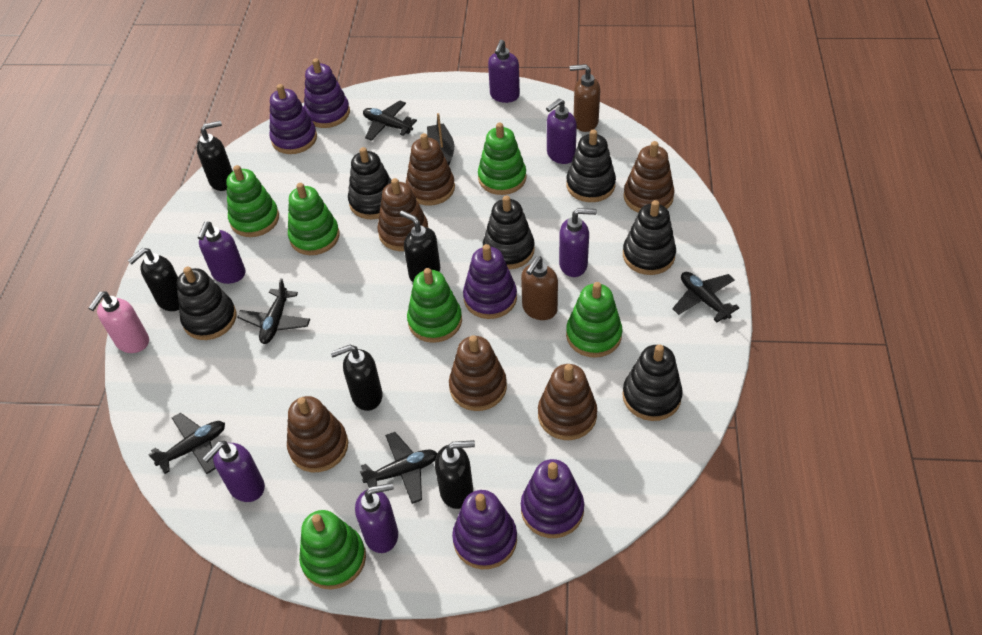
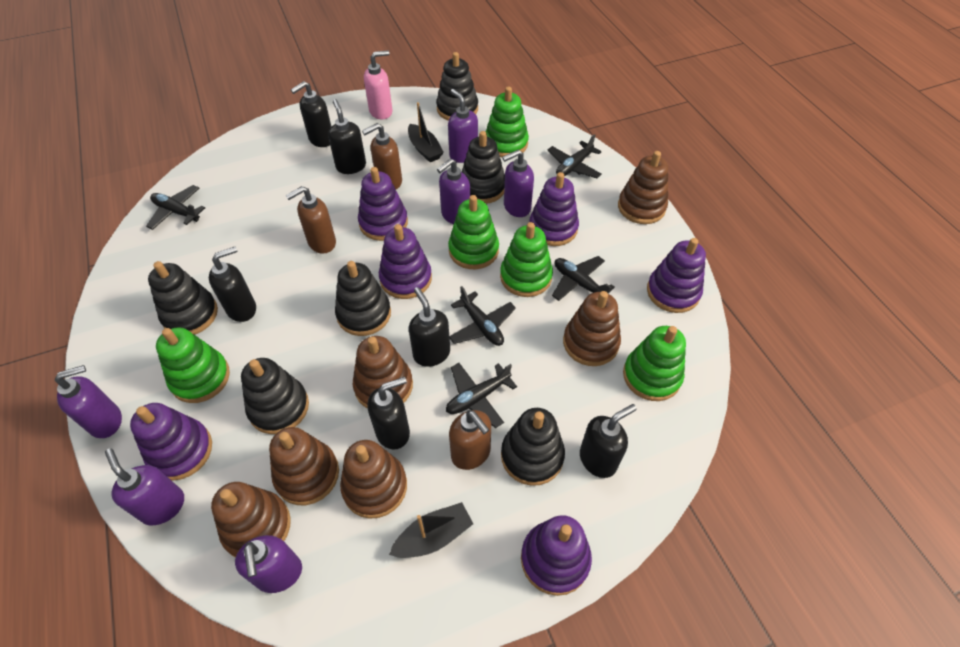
black boat: 1 -> 2
black soap dispenser: 5 -> 6
brown soap dispenser: 2 -> 3
green stacking toy: 6 -> 5
purple stacking toy: 5 -> 6

